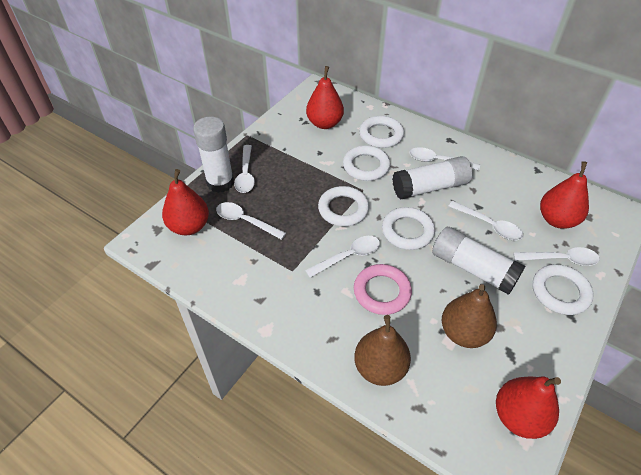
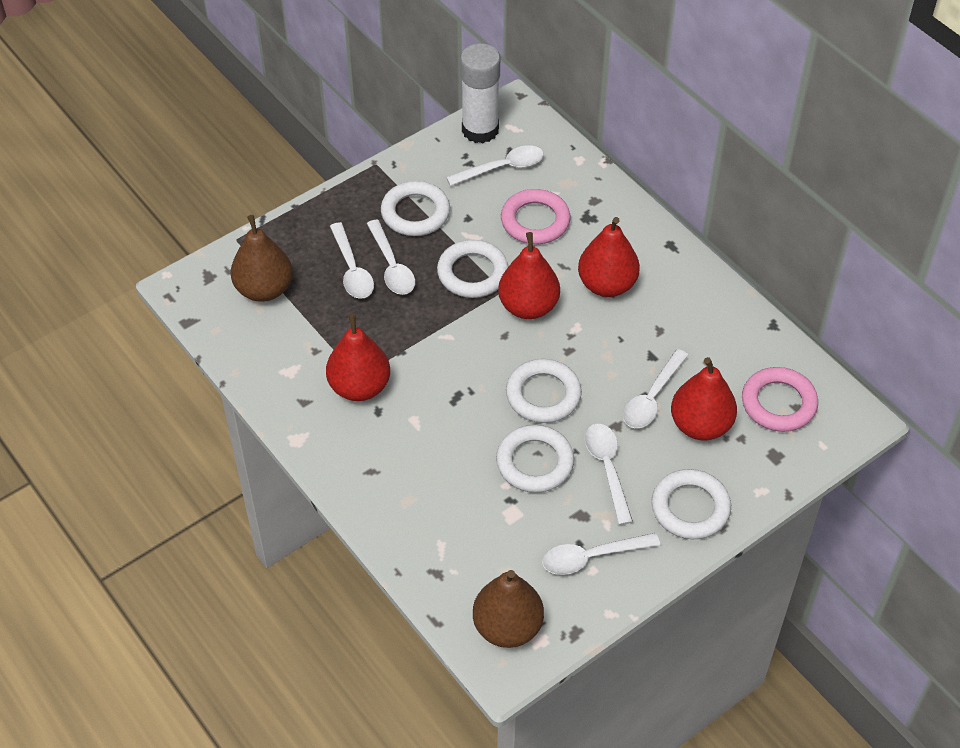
pink ring: 1 -> 2
white glue stick: 3 -> 1

